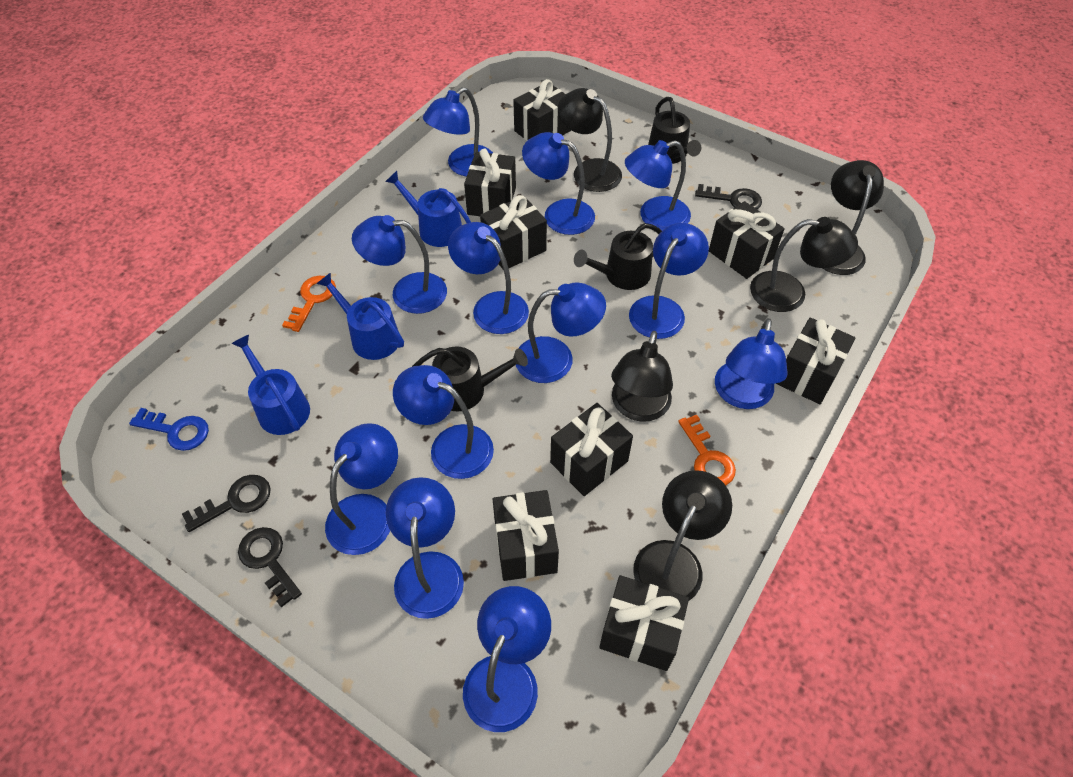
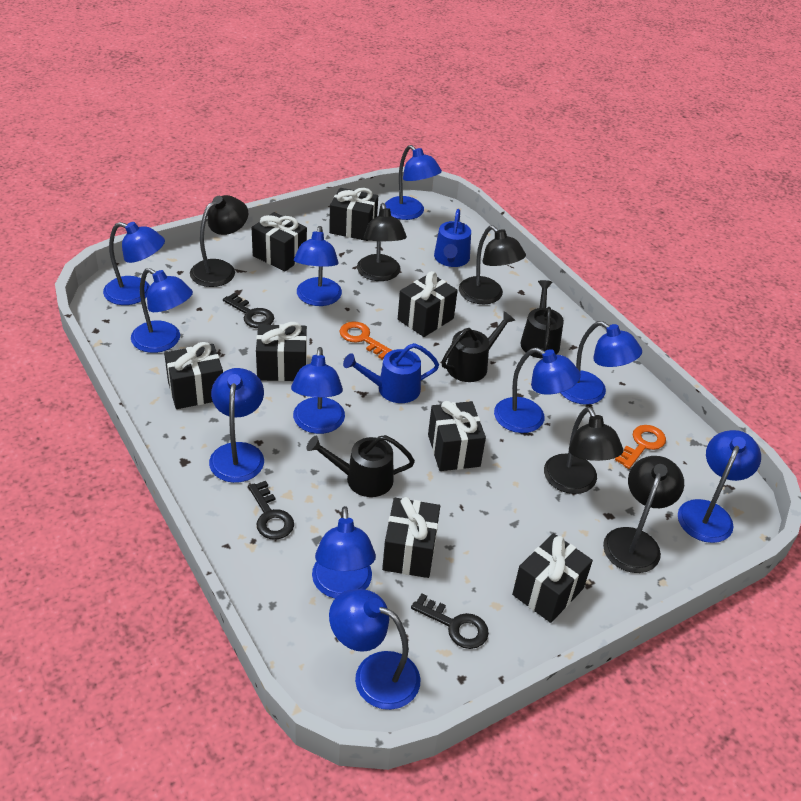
blue key: 1 -> 0
blue lamp: 12 -> 11
blue watering can: 3 -> 2

